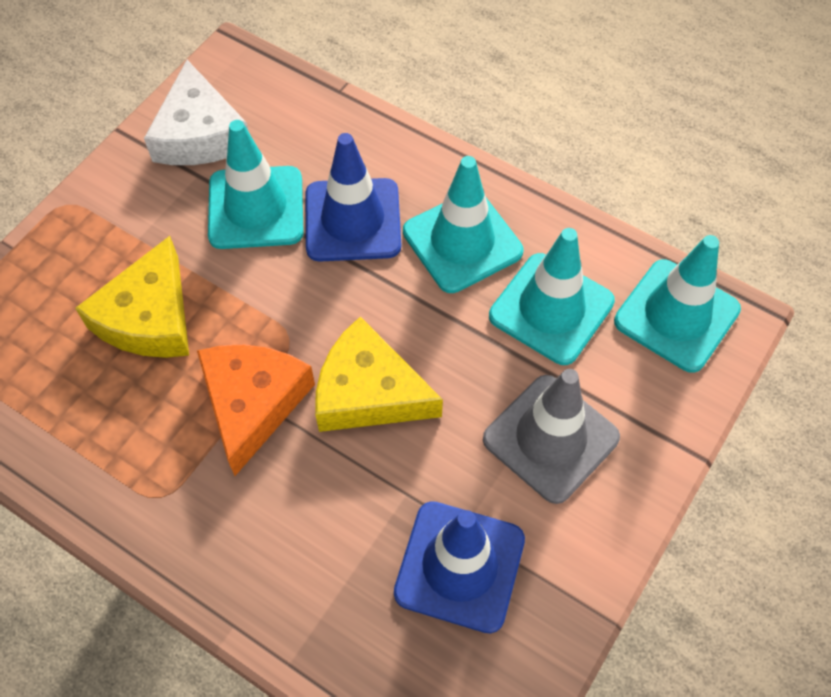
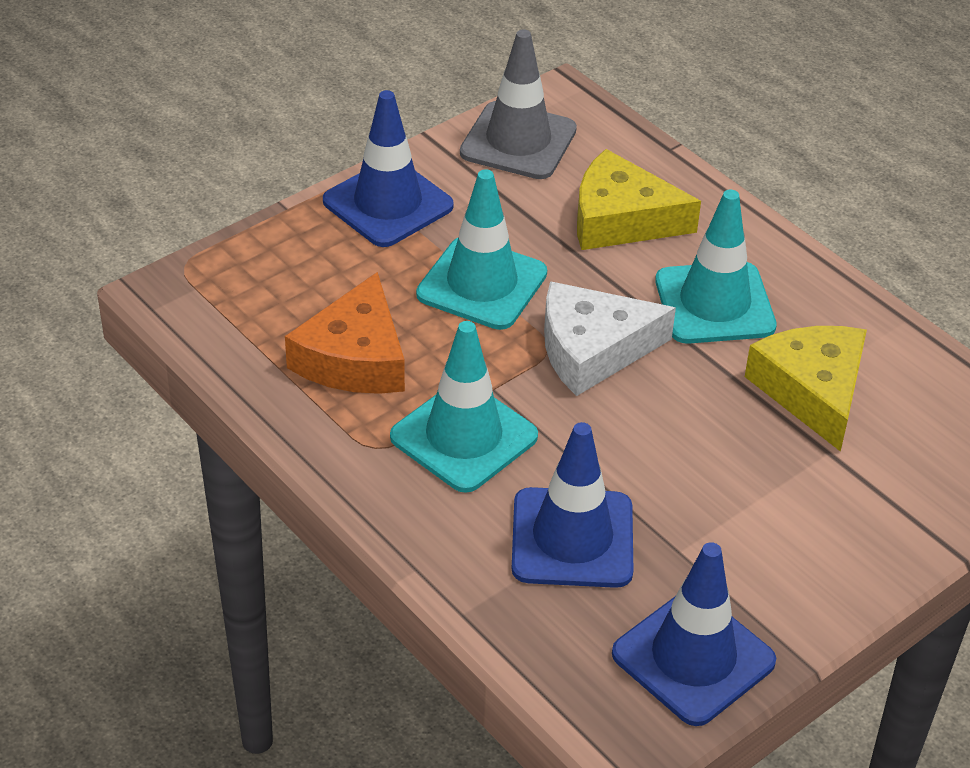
blue traffic cone: 2 -> 3
turquoise traffic cone: 4 -> 3

